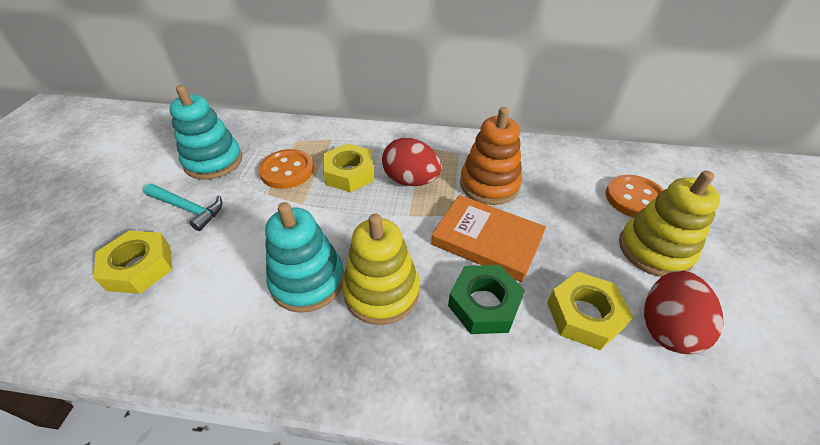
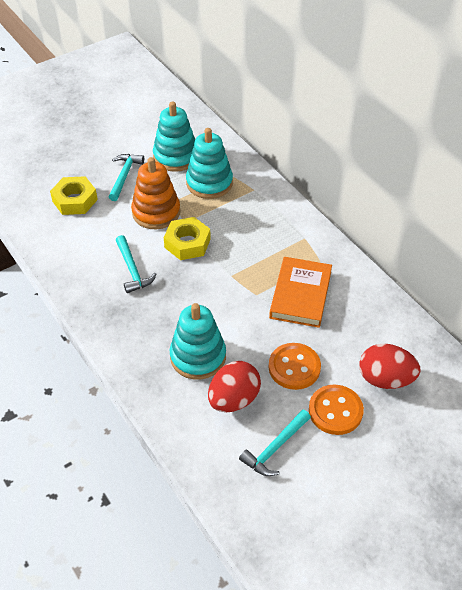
green nut: 1 -> 0
turquoise hammer: 1 -> 3
turquoise stacking toy: 2 -> 3
yellow nut: 3 -> 2
yellow stacking toy: 2 -> 0

